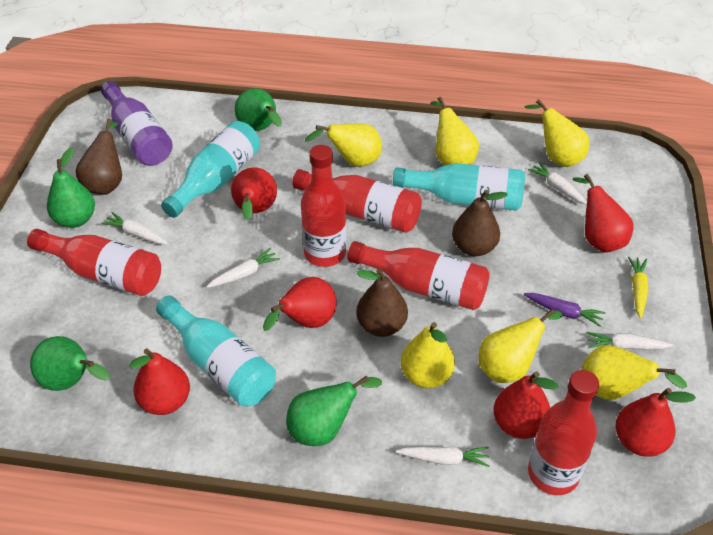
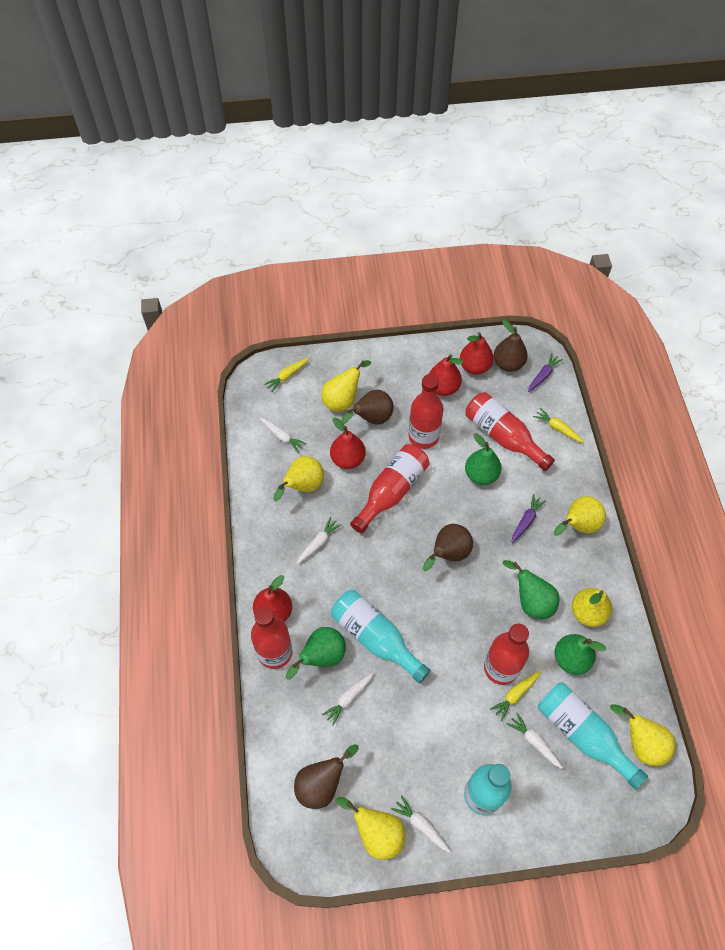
brown pear: 3 -> 4
purple bottle: 1 -> 0
purple carrot: 1 -> 2
red pear: 6 -> 4
yellow carrot: 1 -> 3

